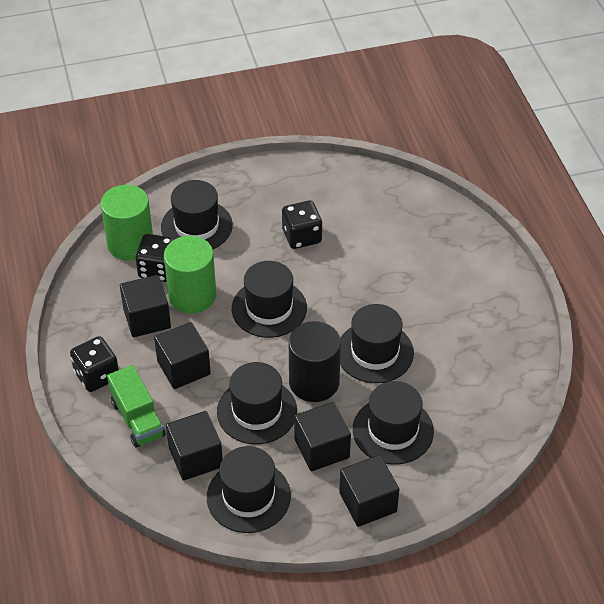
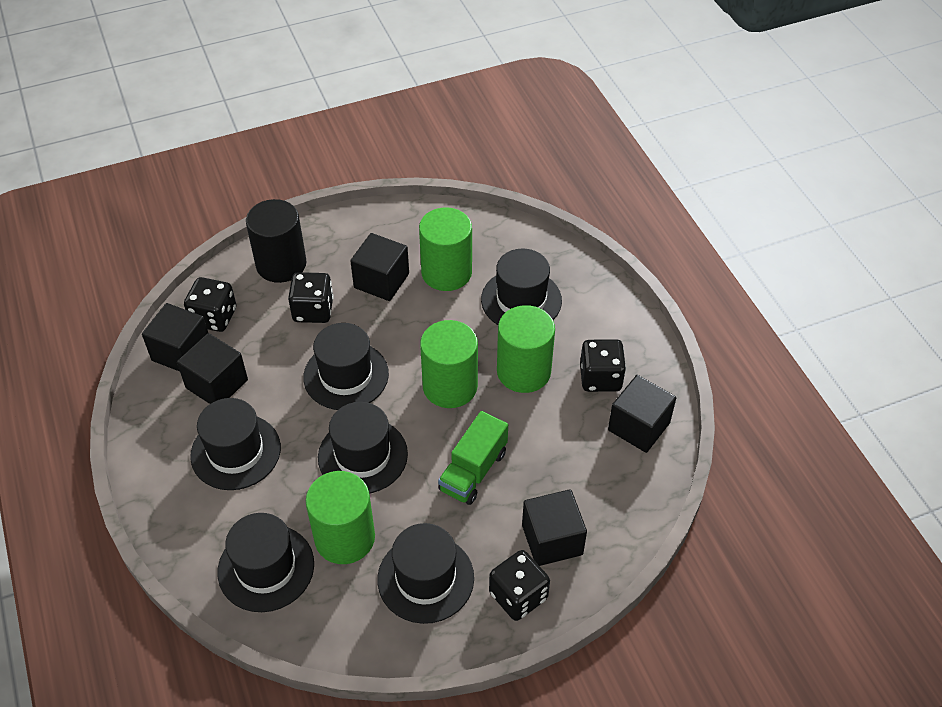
black dice: 3 -> 4
green cylinder: 2 -> 4

